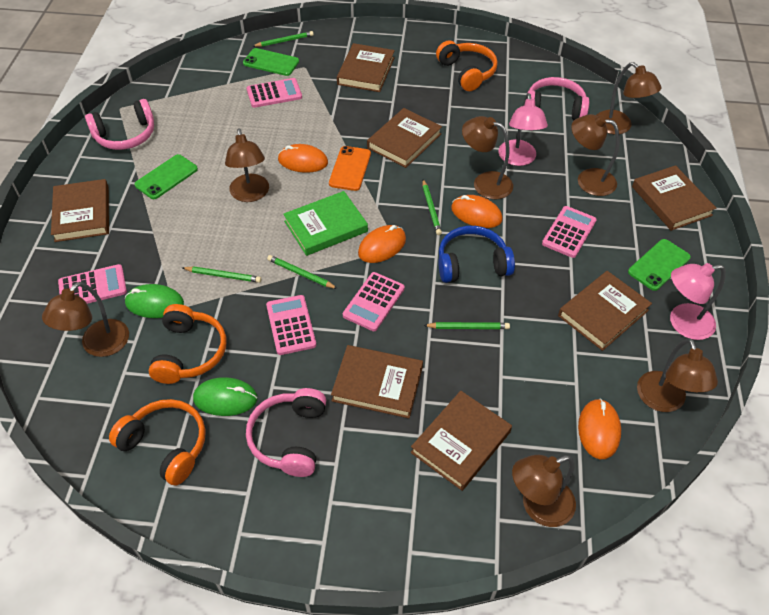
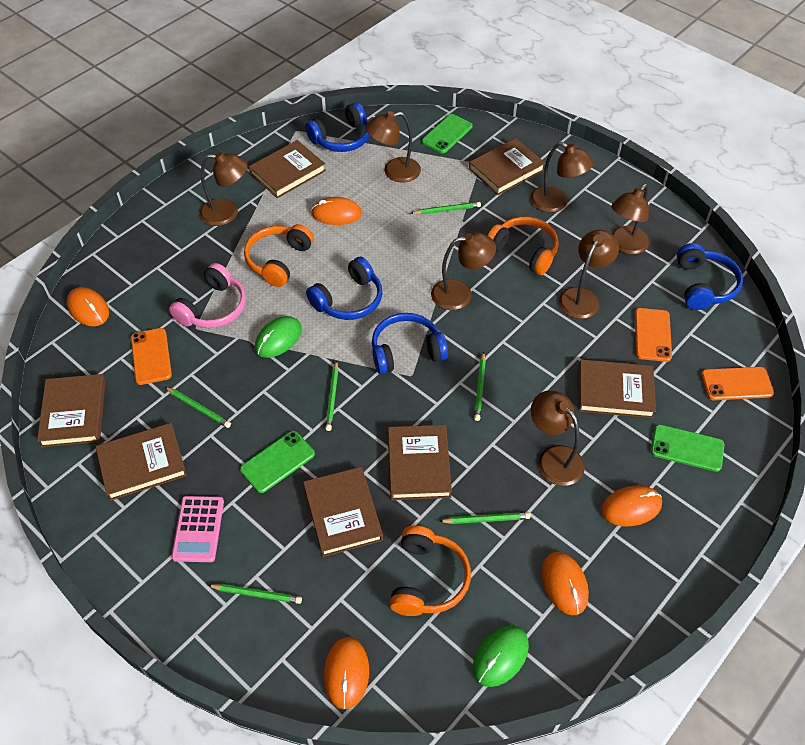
blue headphones: 1 -> 4
green book: 1 -> 0
green pencil: 5 -> 6
orange mouse: 4 -> 5
orange phone: 1 -> 3
pink calculator: 5 -> 1
pink headphones: 3 -> 1
pink lamp: 2 -> 0

